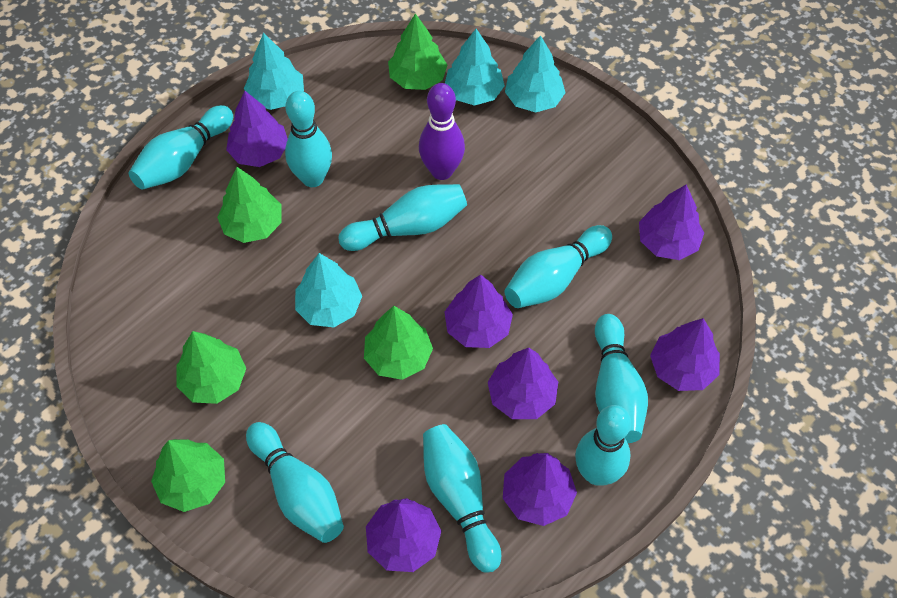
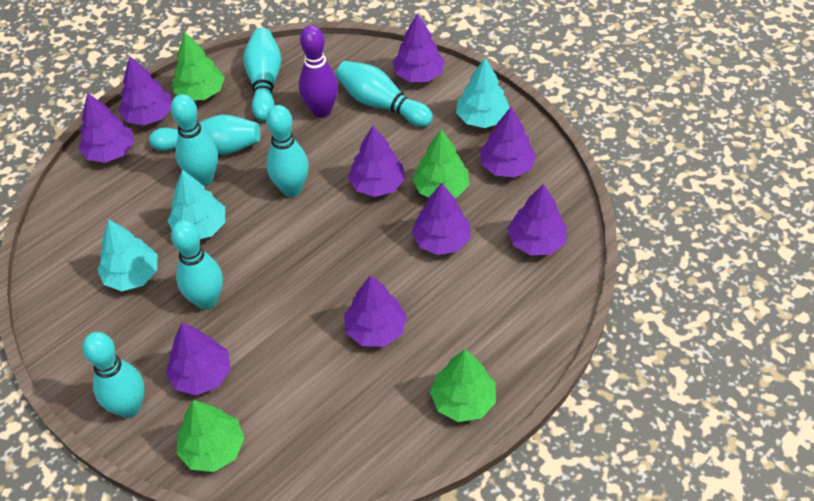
green tree: 5 -> 4
purple tree: 7 -> 9
turquoise bowling pin: 8 -> 7
turquoise tree: 4 -> 3

